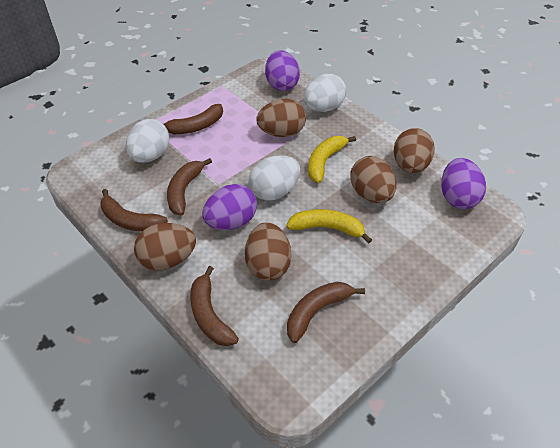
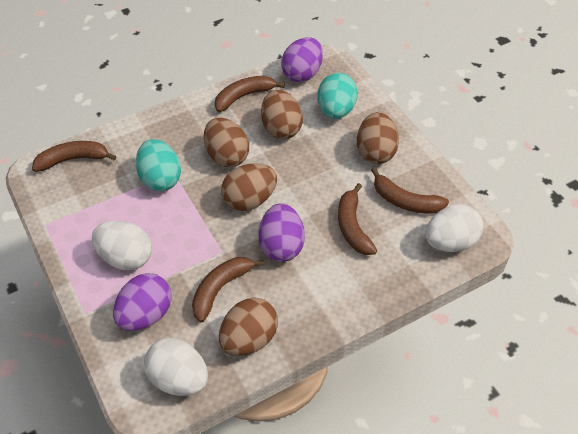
turquoise egg: 0 -> 2
yellow banana: 2 -> 0

